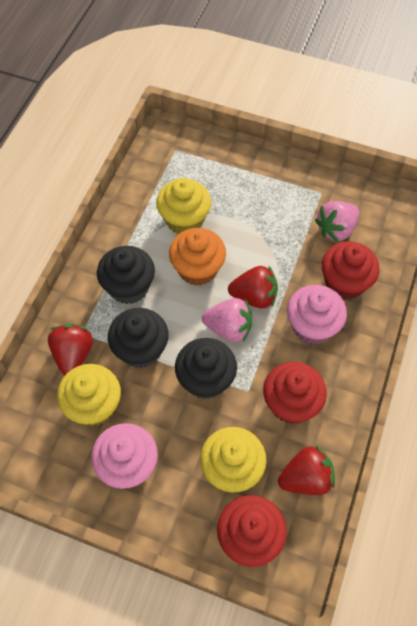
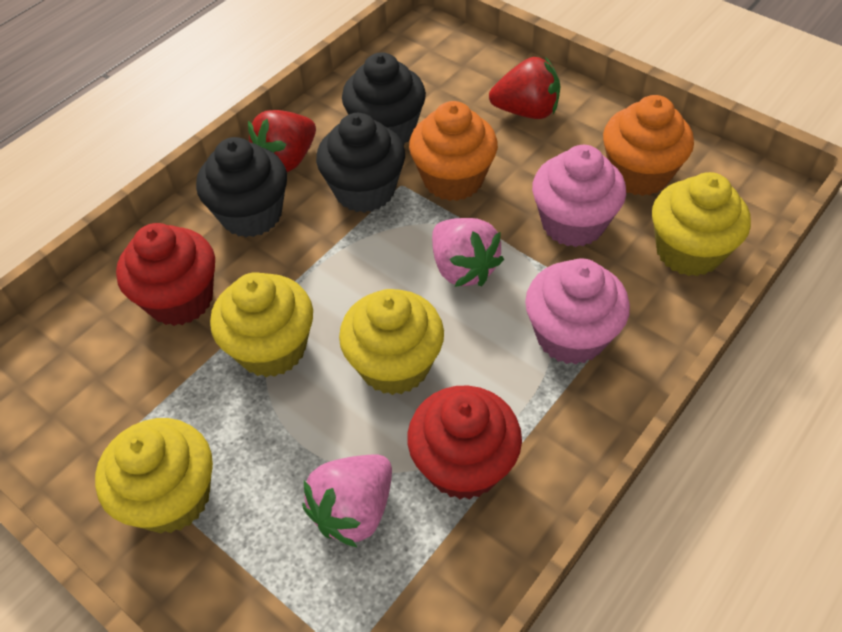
orange cupcake: 1 -> 2
red cupcake: 3 -> 2
red strawberry: 3 -> 2
yellow cupcake: 3 -> 4

